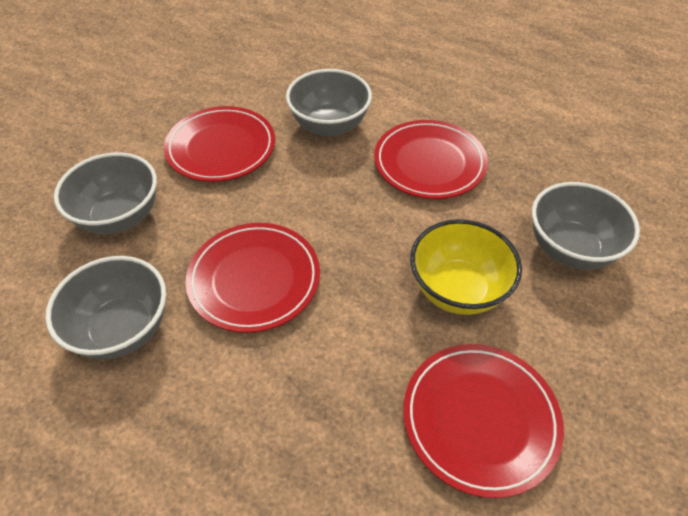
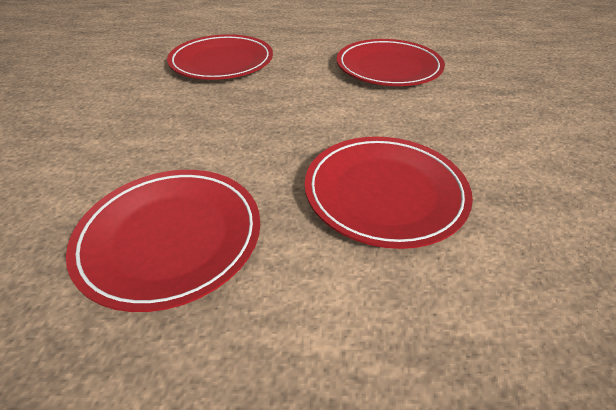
grey bowl: 4 -> 0
yellow bowl: 1 -> 0

